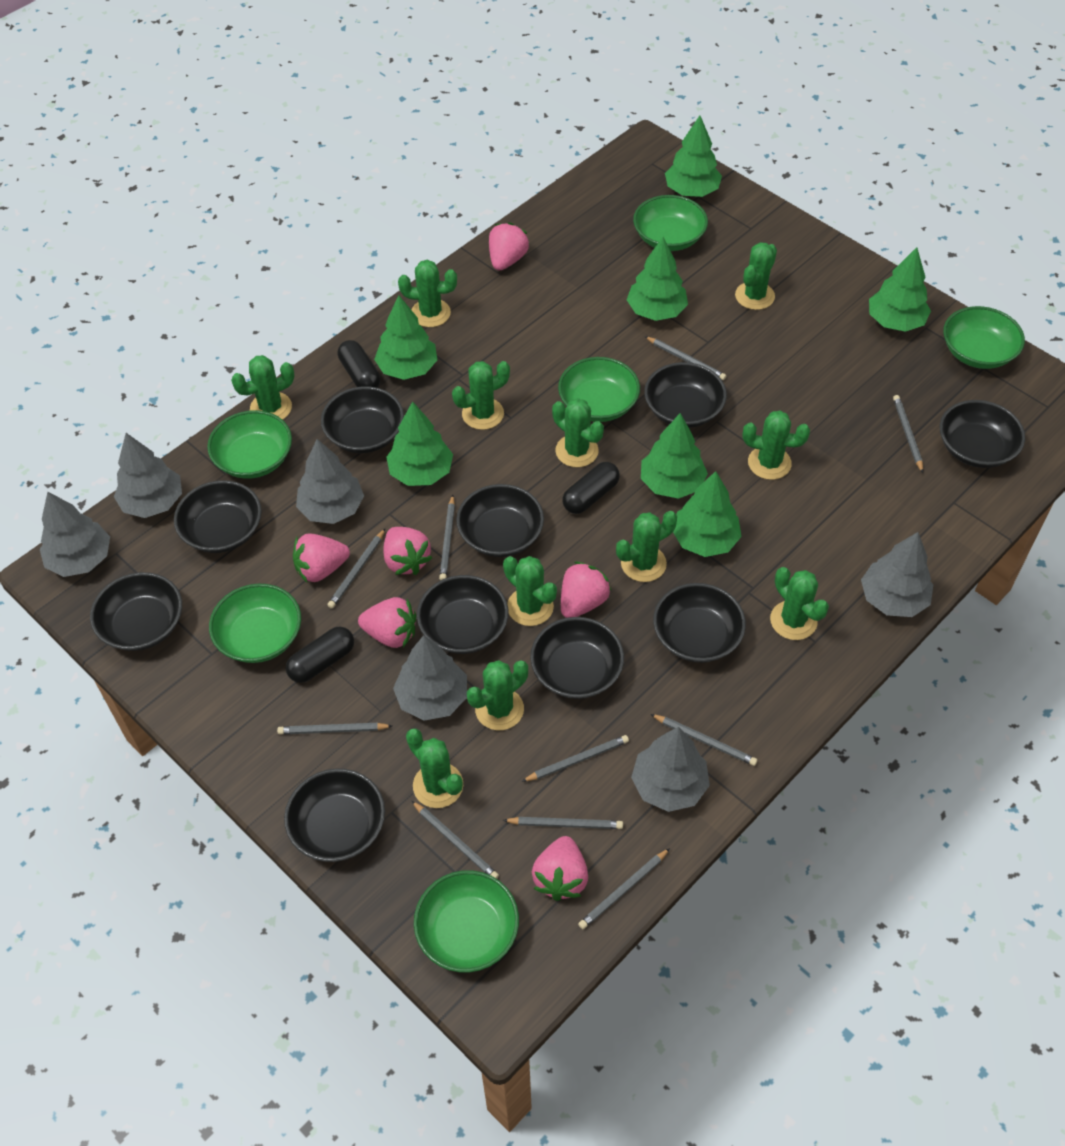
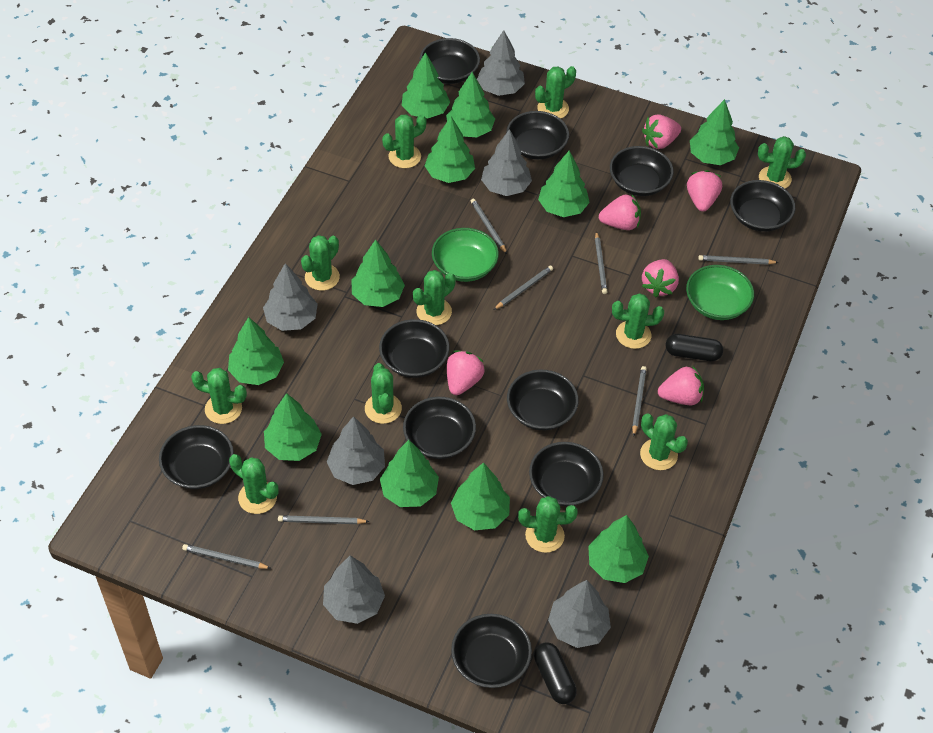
black capsule: 3 -> 2
green bowl: 6 -> 2
green tree: 7 -> 11
grey pencil: 10 -> 7

